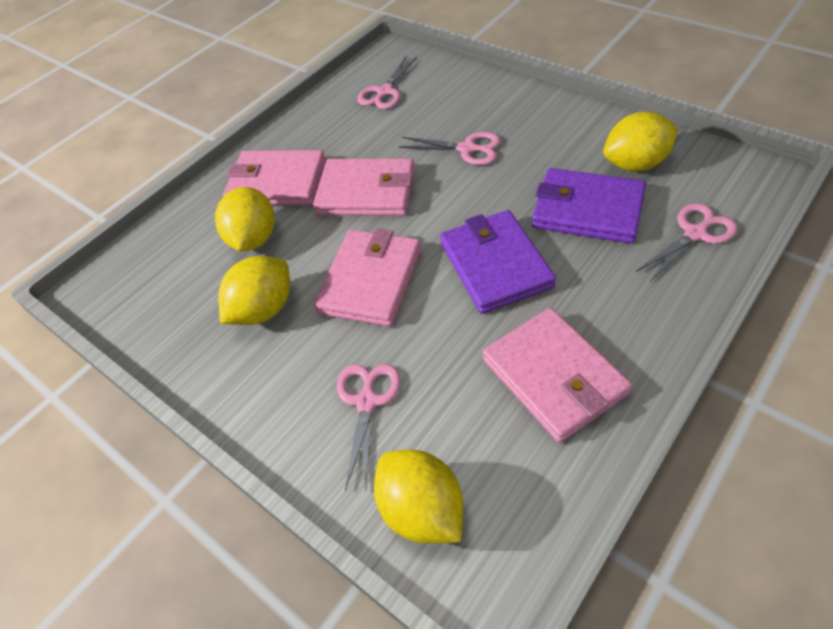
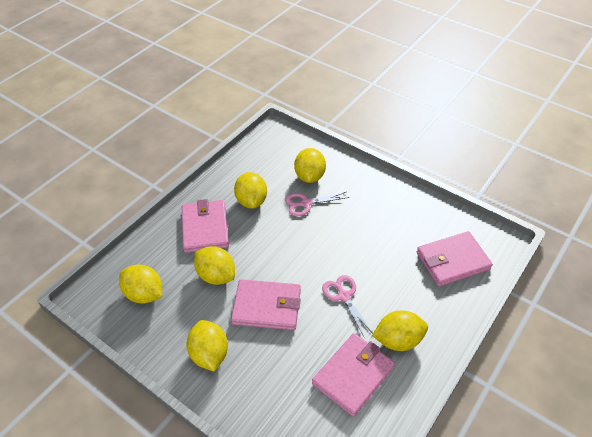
pink scissors: 4 -> 2
purple wallet: 2 -> 0
yellow lemon: 4 -> 6

